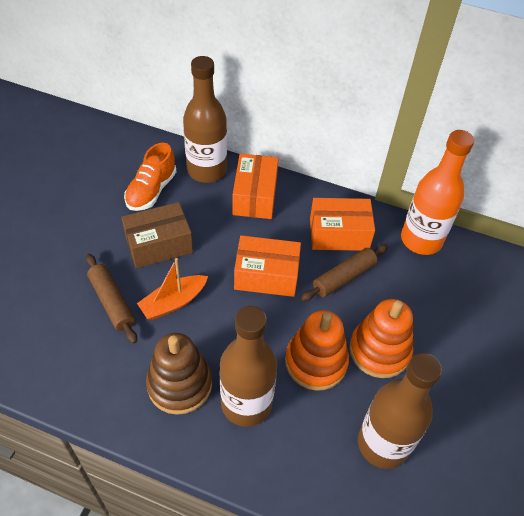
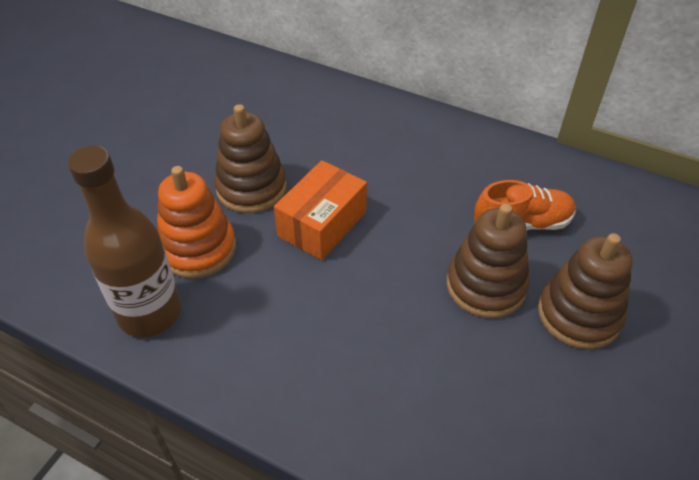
brown bottle: 3 -> 1
brown box: 1 -> 0
brown rolling pin: 2 -> 0
brown stacking toy: 1 -> 3
orange boat: 1 -> 0
orange bottle: 1 -> 0
orange box: 3 -> 1
orange stacking toy: 2 -> 1

